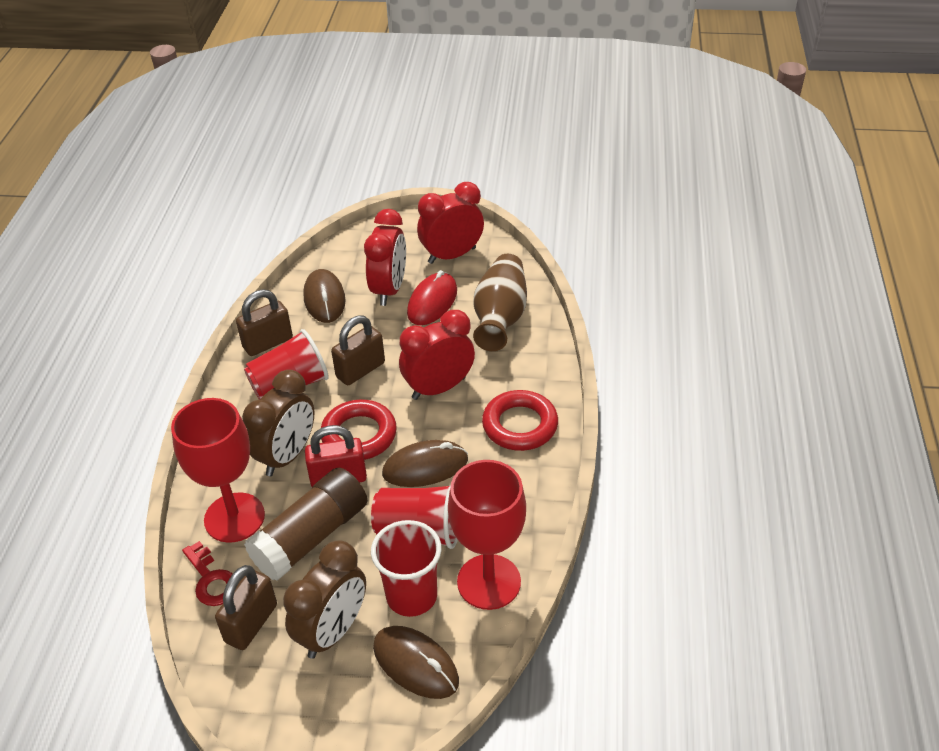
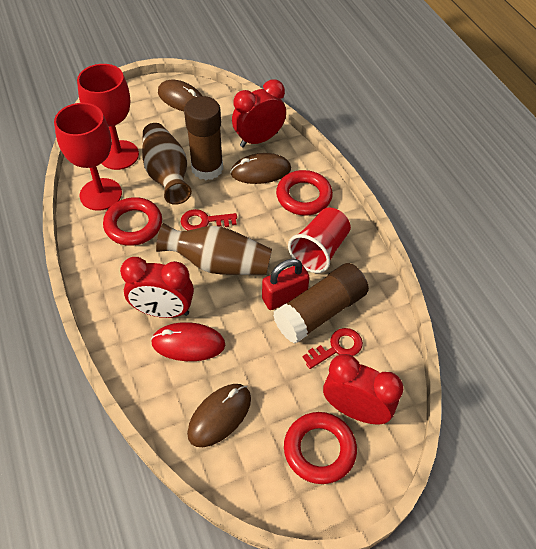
brown clock: 2 -> 0
brown glue stick: 1 -> 2
brown padlock: 3 -> 0
brown vase: 1 -> 2
red cup: 3 -> 1
red key: 1 -> 2
red ring: 2 -> 3

